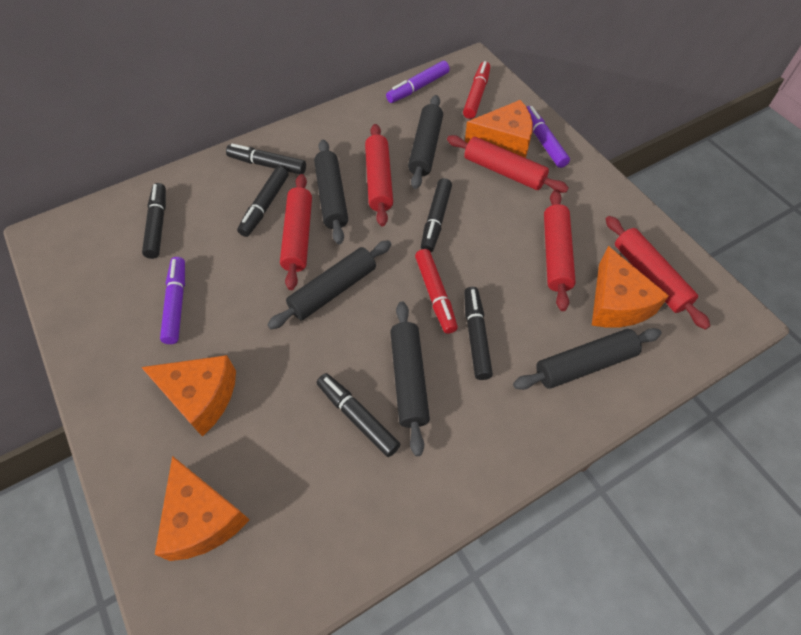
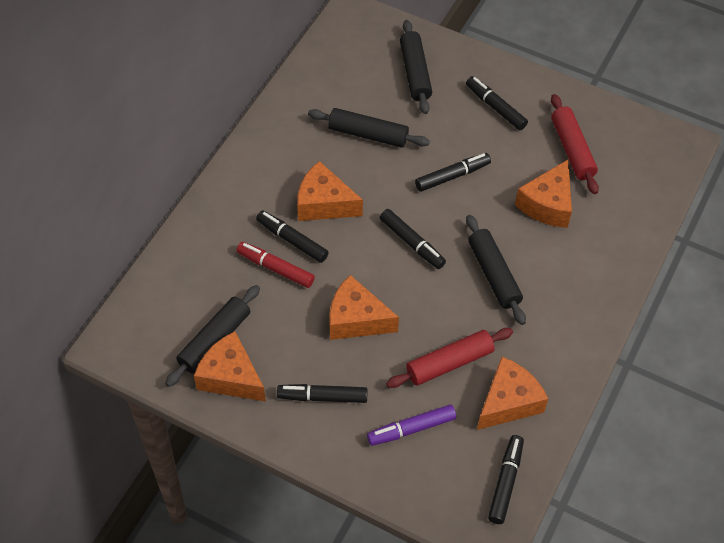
black rolling pin: 5 -> 4
orange cheese: 4 -> 5
purple marker: 3 -> 1
red marker: 2 -> 1
red rolling pin: 5 -> 2

